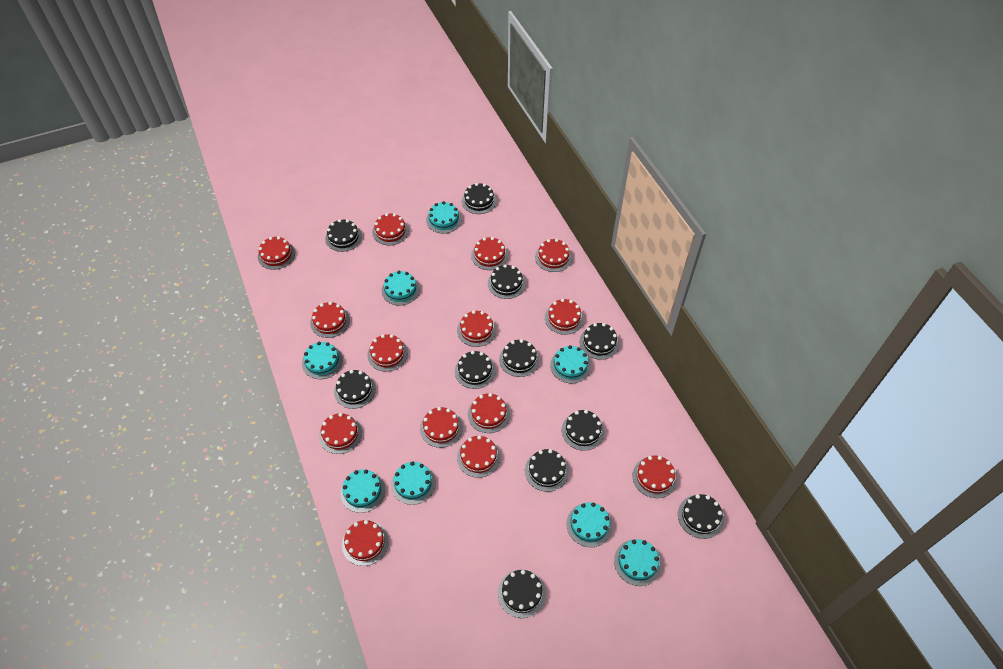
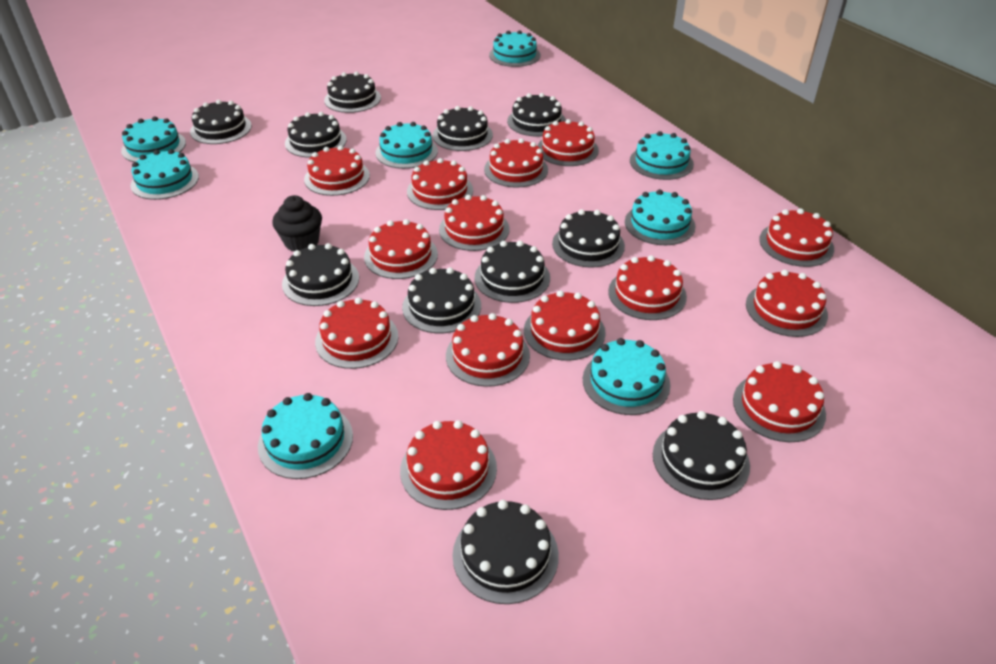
black cupcake: 0 -> 1

